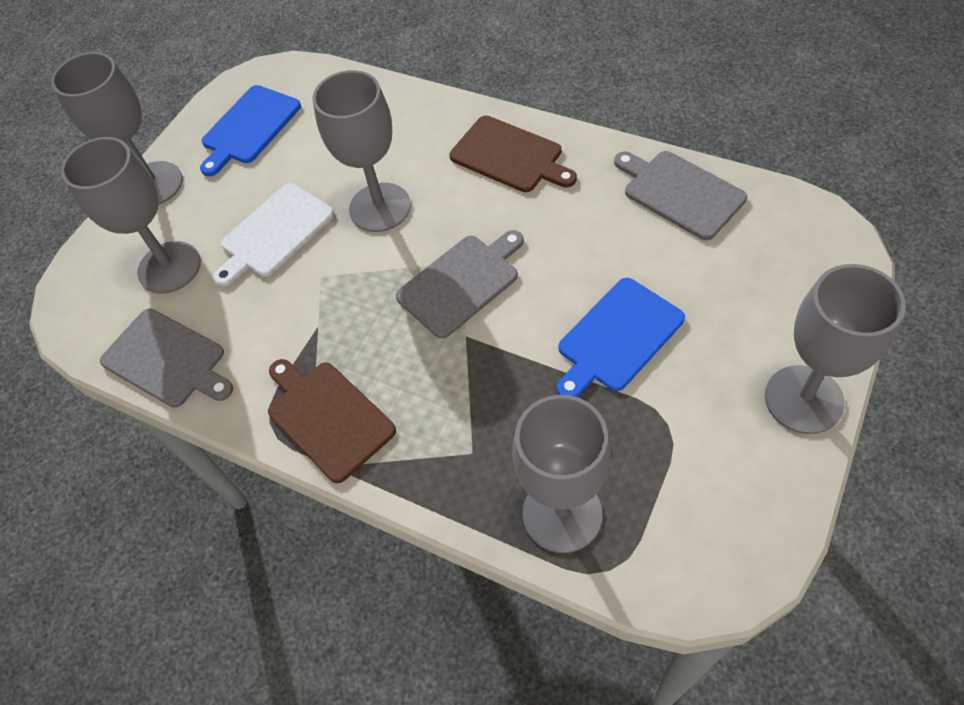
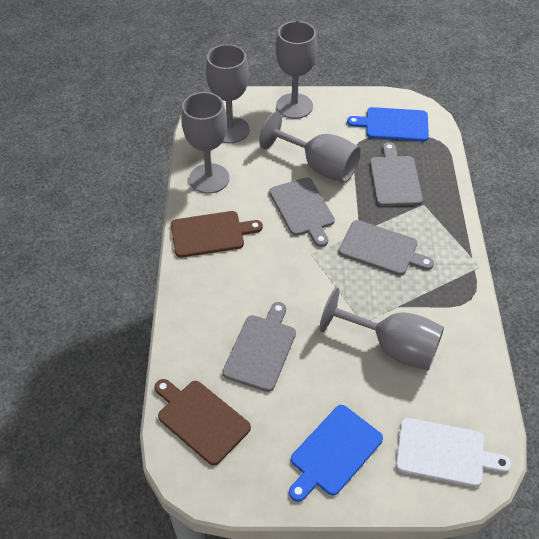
grey cutting board: 3 -> 4

